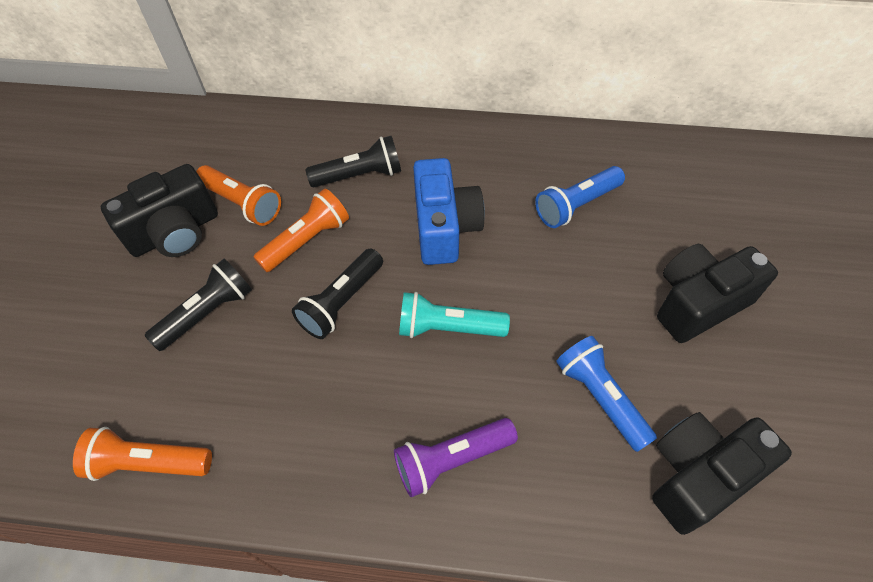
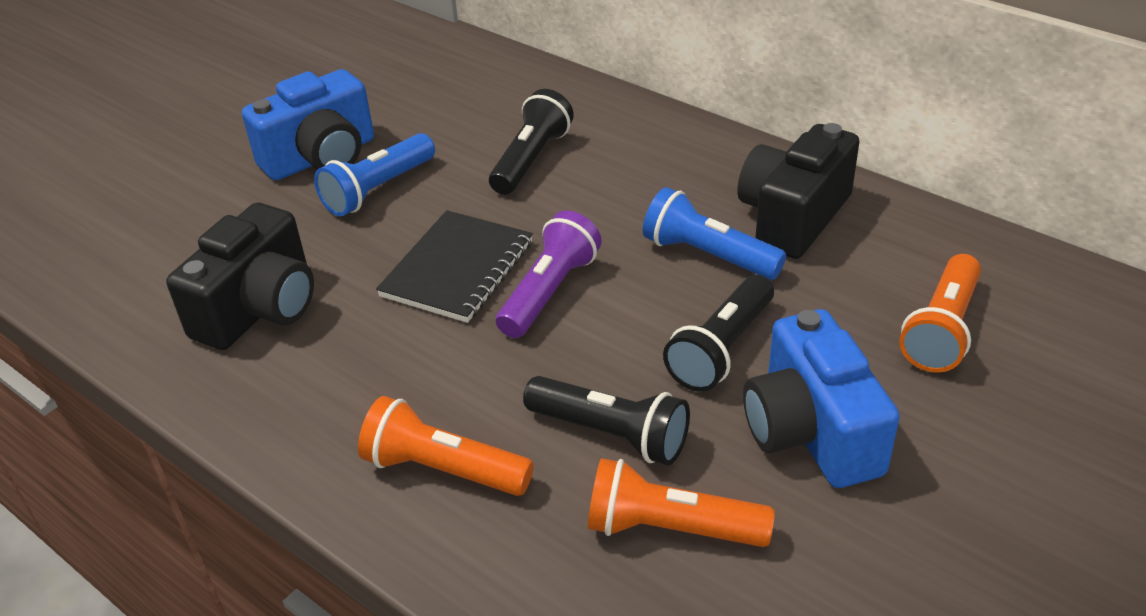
black camera: 3 -> 2
black notebook: 0 -> 1
blue camera: 1 -> 2
turquoise flashlight: 1 -> 0

